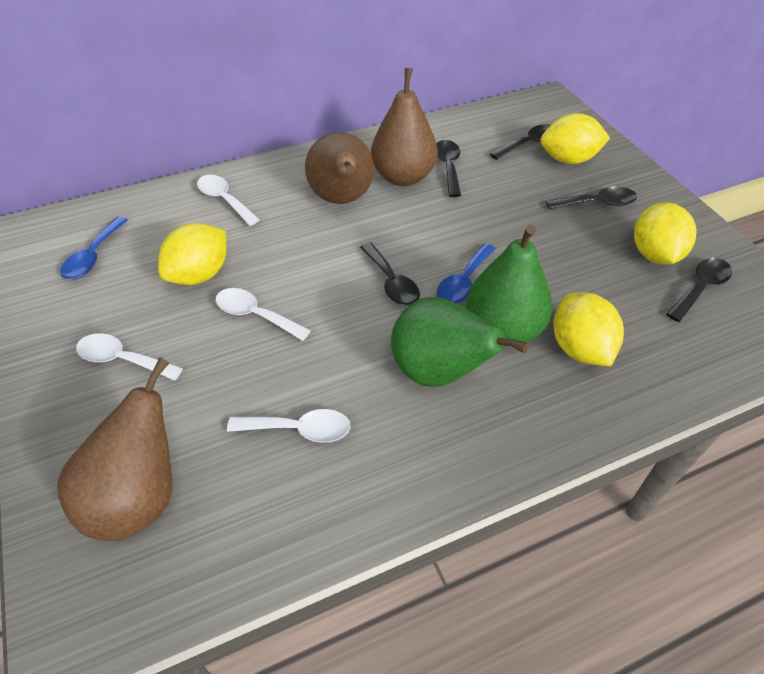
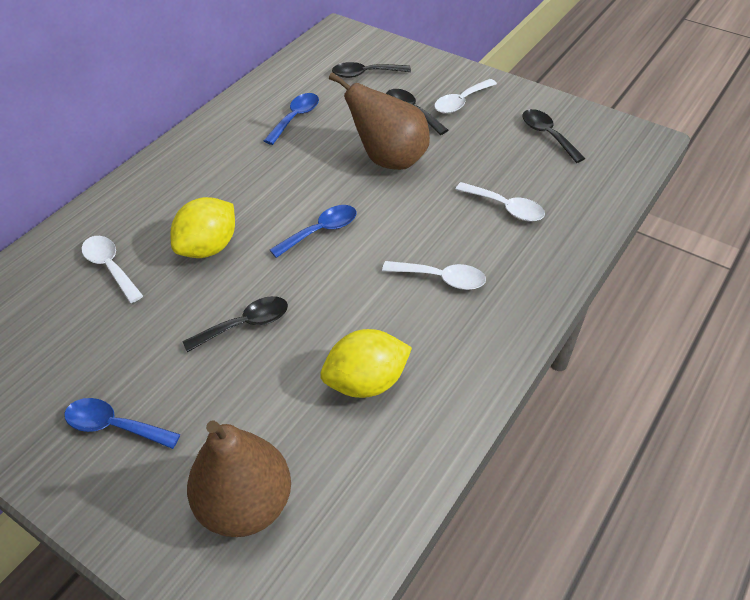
black spoon: 5 -> 4
blue spoon: 2 -> 3
brown pear: 3 -> 2
green pear: 2 -> 0
yellow lemon: 4 -> 2

